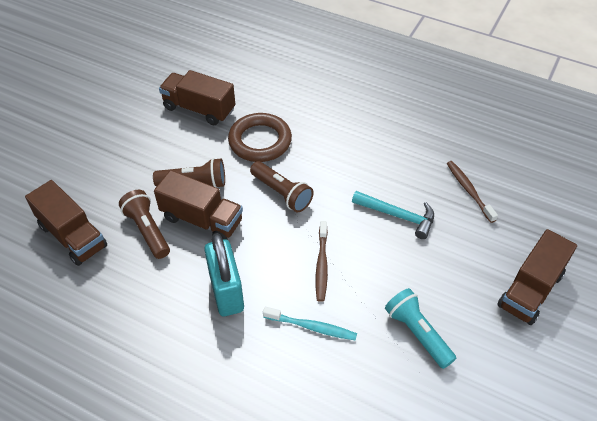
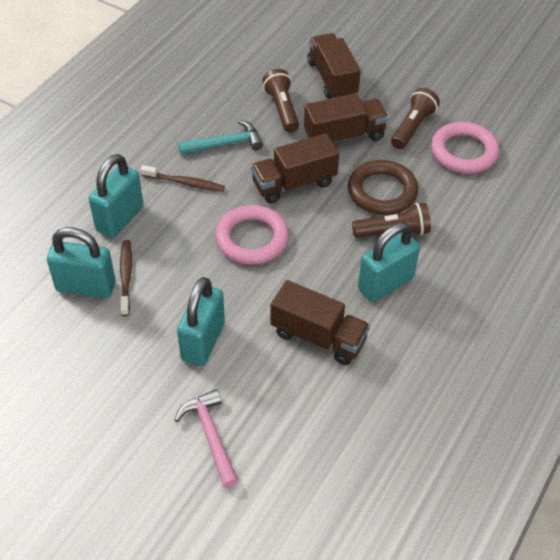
pink hammer: 0 -> 1
pink ring: 0 -> 2
turquoise flashlight: 1 -> 0
turquoise padlock: 1 -> 4
turquoise toothbrush: 1 -> 0

